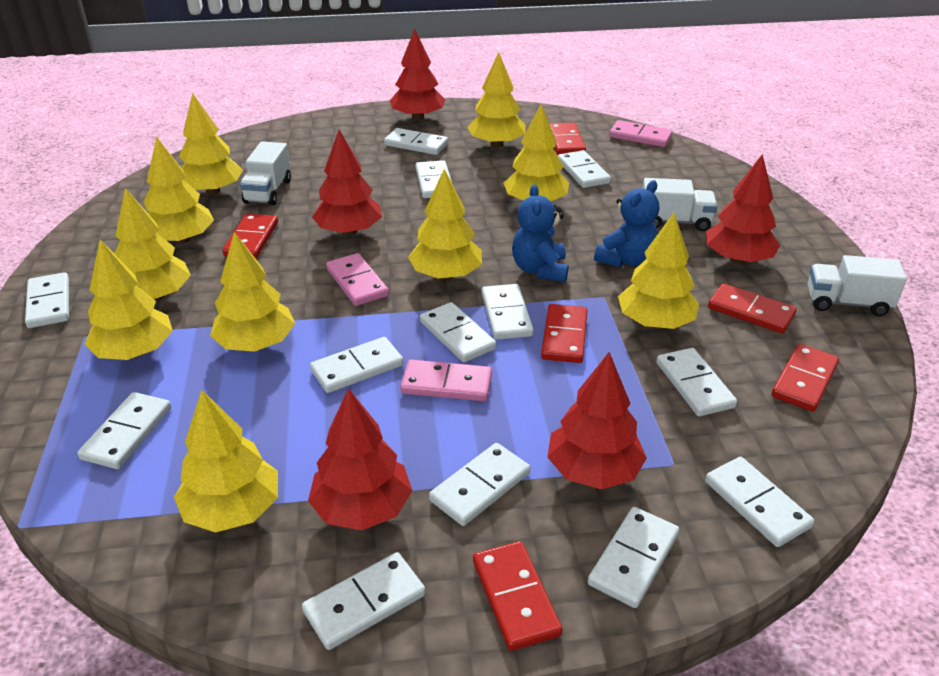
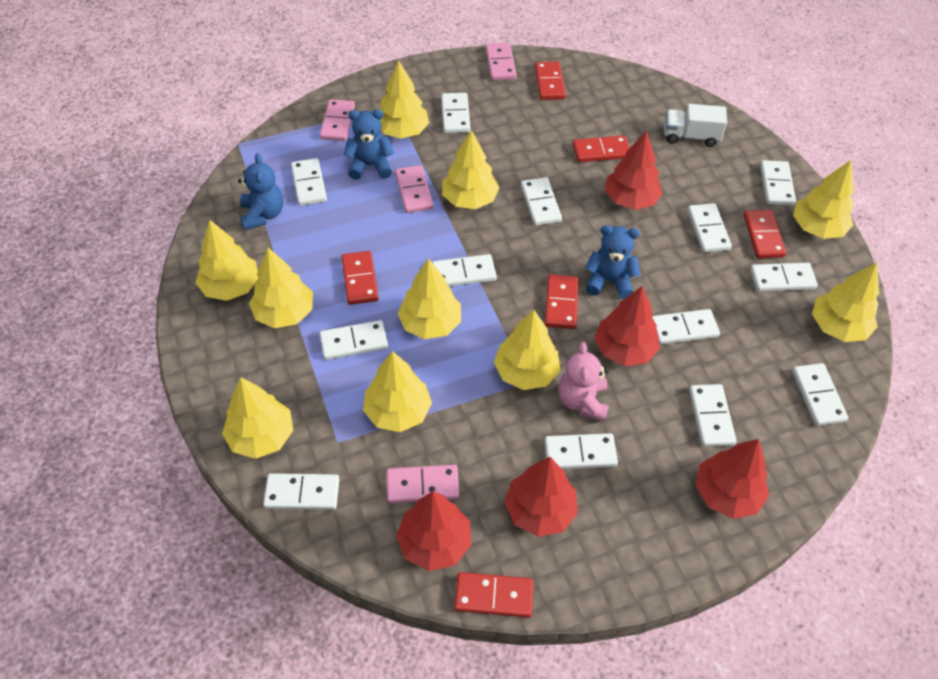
blue teddy bear: 2 -> 3
pink domino: 3 -> 4
pink teddy bear: 0 -> 1
white truck: 3 -> 1

